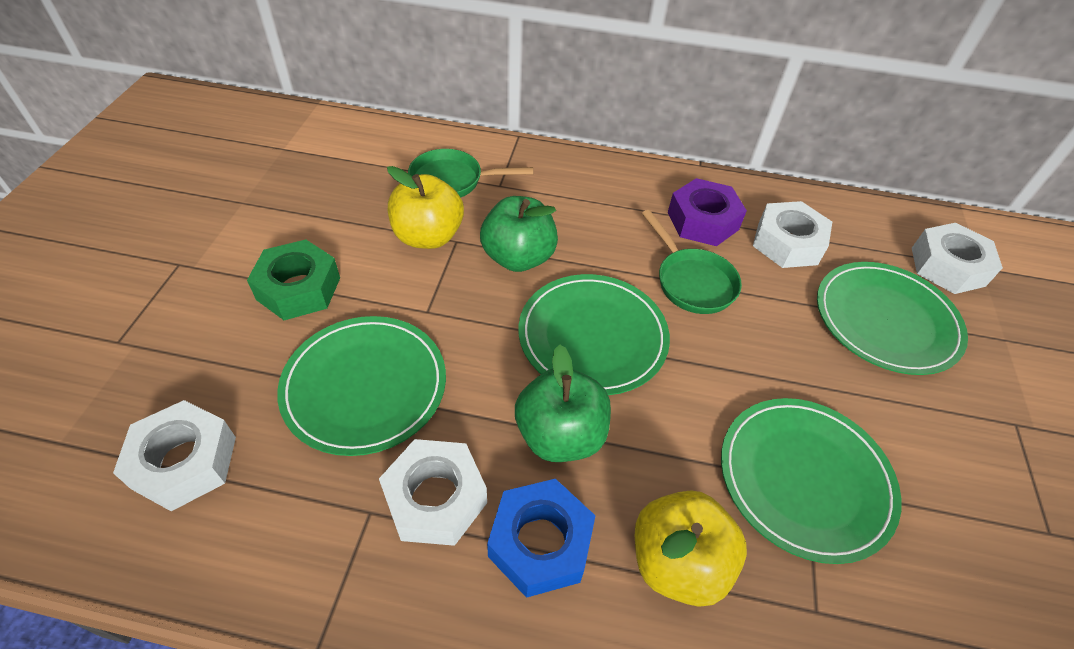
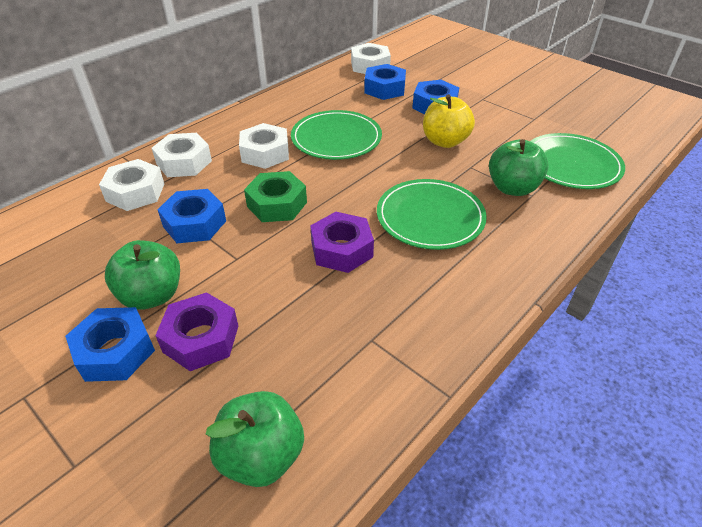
blue nut: 1 -> 4
green apple: 2 -> 3
green pan: 2 -> 0
green plate: 4 -> 3
purple nut: 1 -> 2
yellow apple: 2 -> 1

